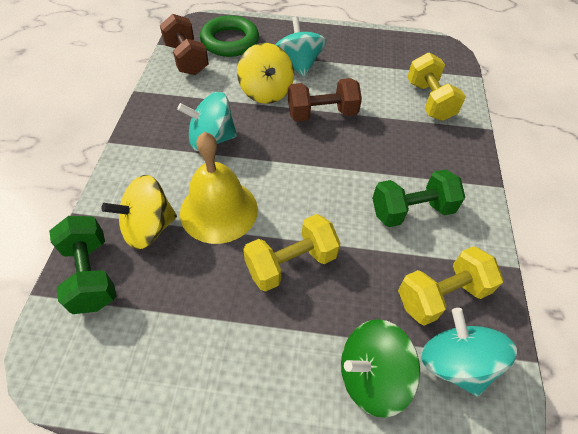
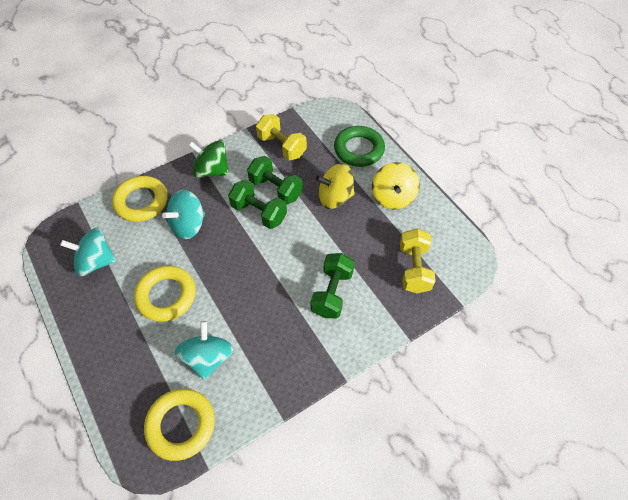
brown dumbbell: 2 -> 0
green dumbbell: 2 -> 3
yellow bell: 1 -> 0
yellow dumbbell: 3 -> 2
yellow ring: 0 -> 3

